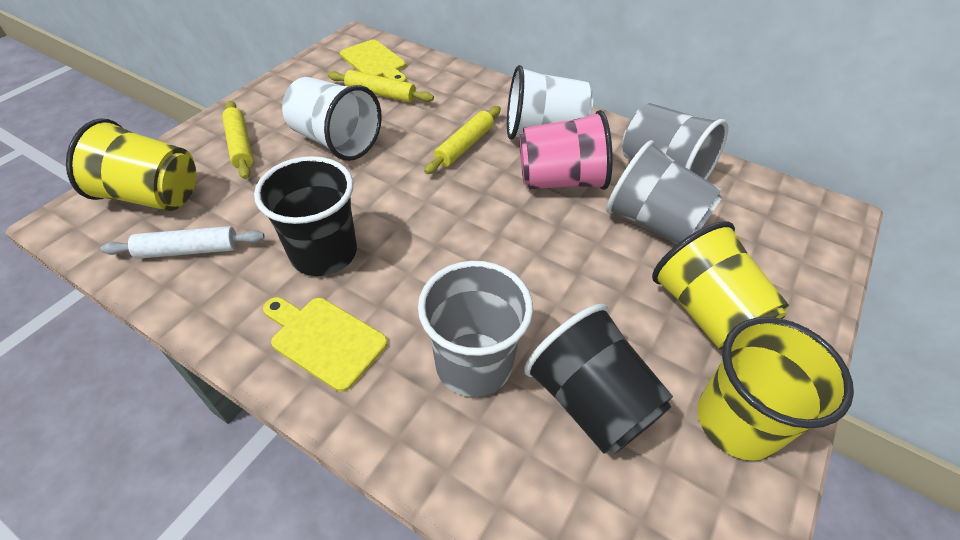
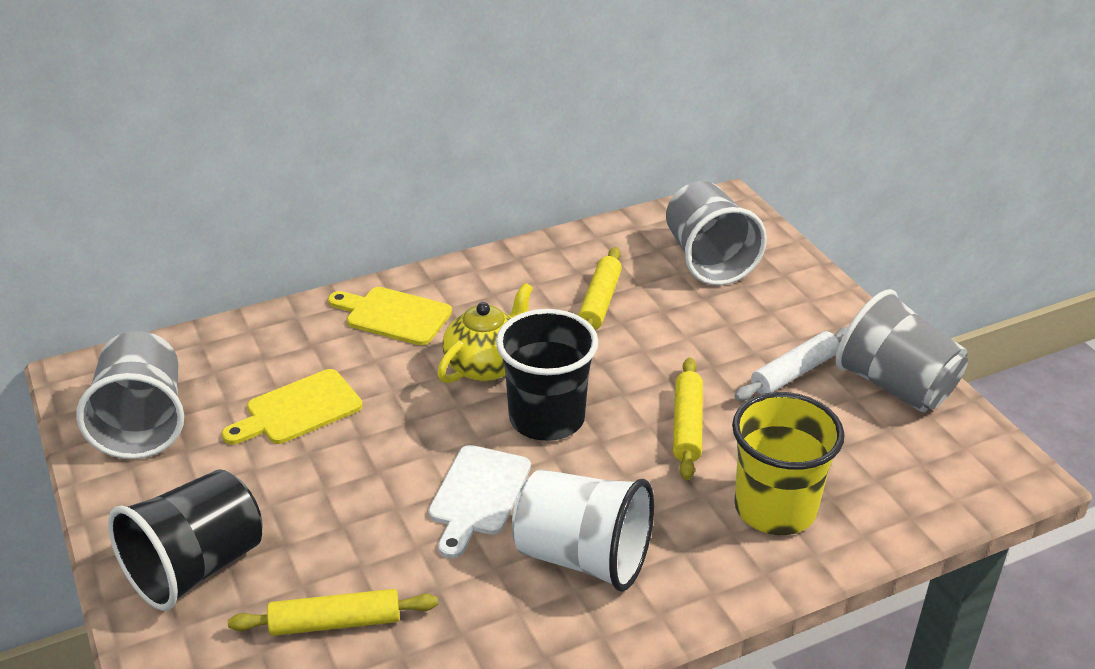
pink cup: 1 -> 0
white cup: 2 -> 1
white cutting board: 0 -> 1
yellow cup: 3 -> 1
yellow teapot: 0 -> 1

